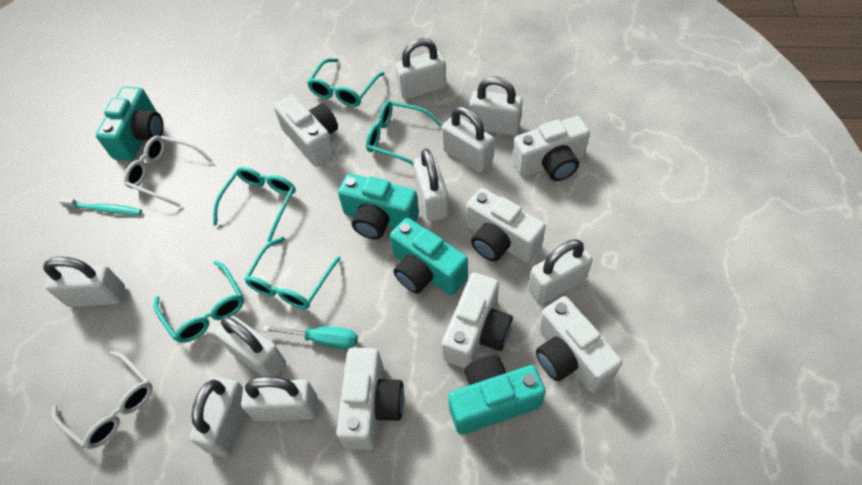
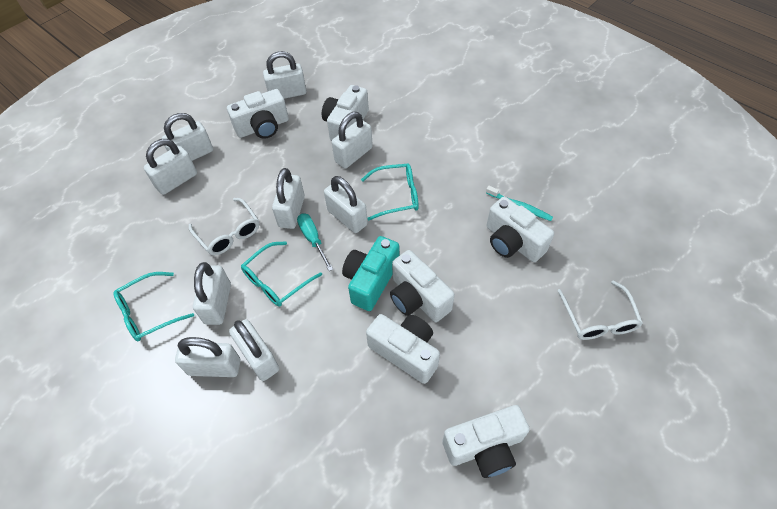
turquoise camera: 4 -> 1
turquoise glasses: 5 -> 3

